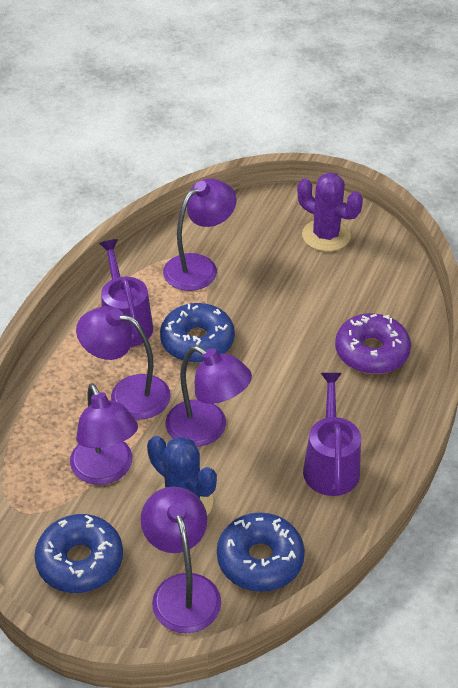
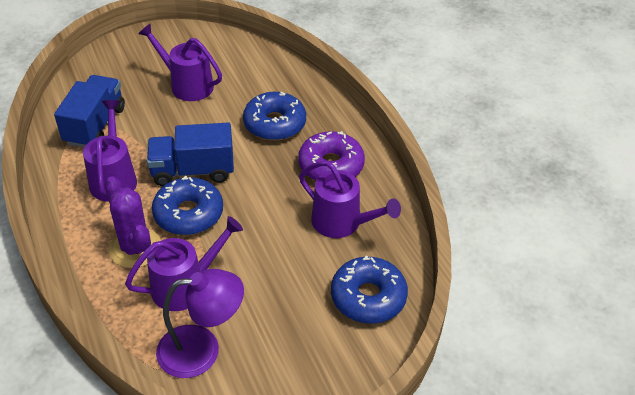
blue cactus: 1 -> 0
blue truck: 0 -> 2
purple lamp: 5 -> 1
purple watering can: 2 -> 4

